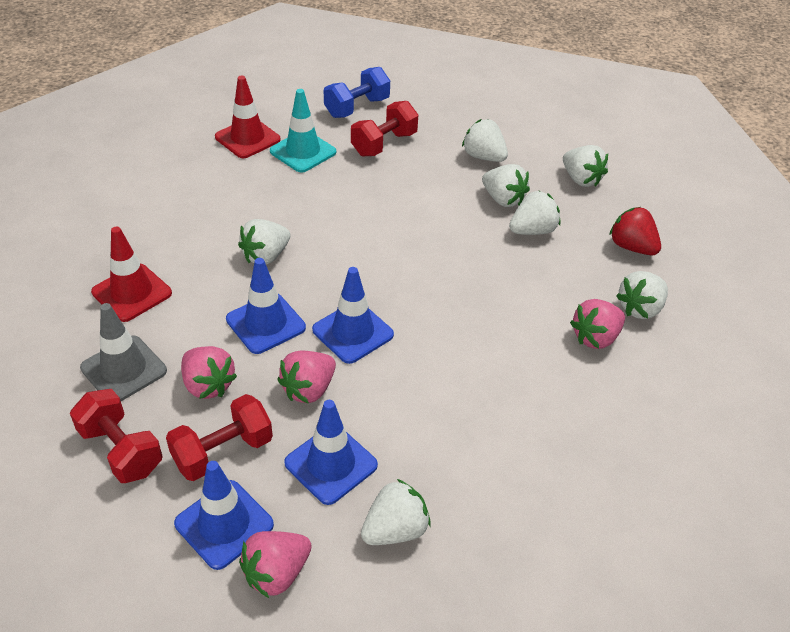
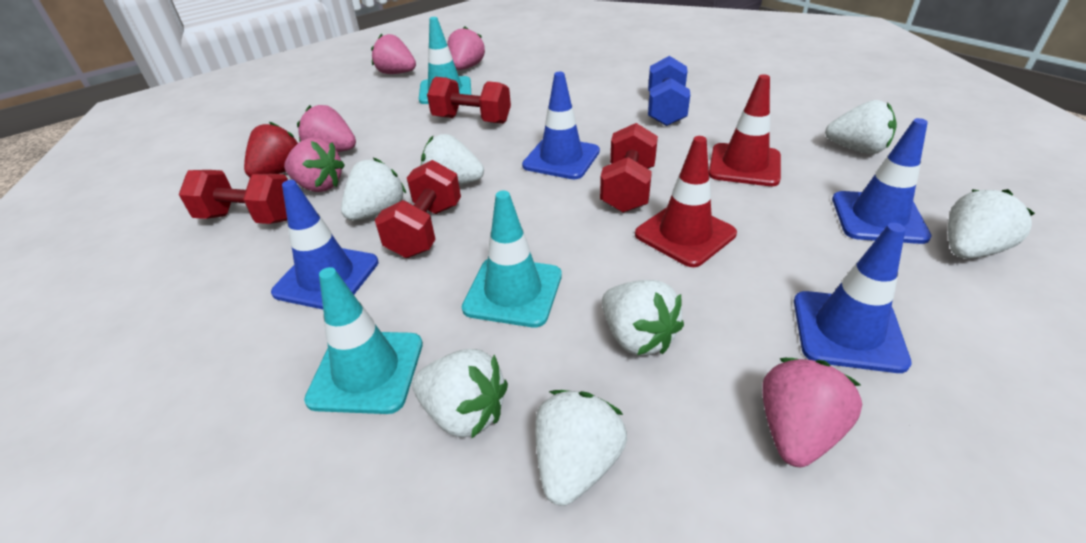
grey traffic cone: 1 -> 0
pink strawberry: 4 -> 5
red dumbbell: 3 -> 4
turquoise traffic cone: 1 -> 3

